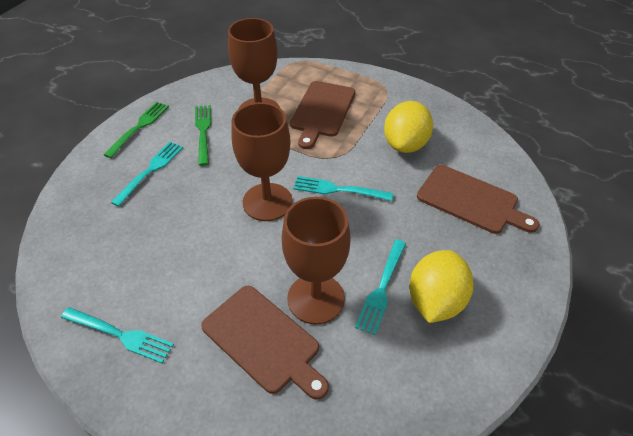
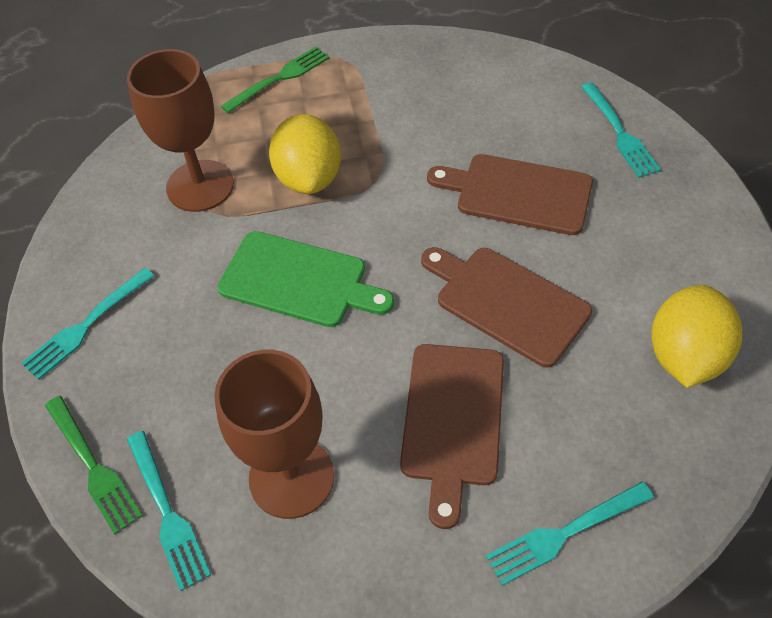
brown goblet: 3 -> 2
green cutting board: 0 -> 1

